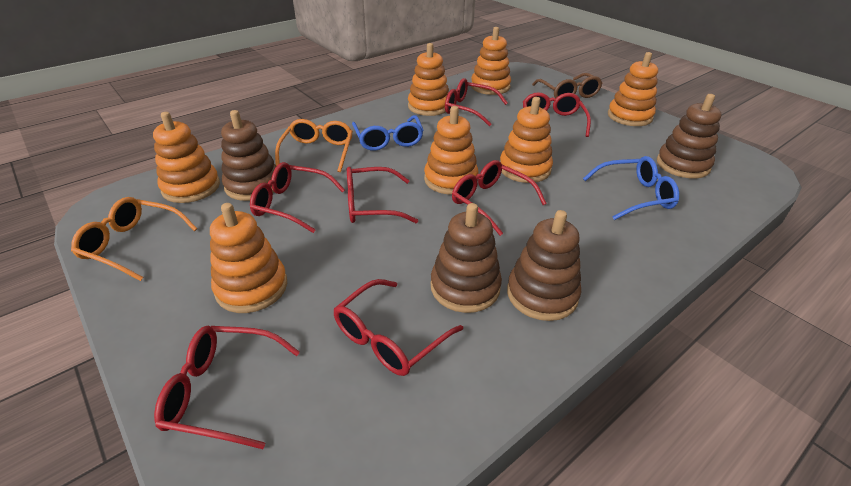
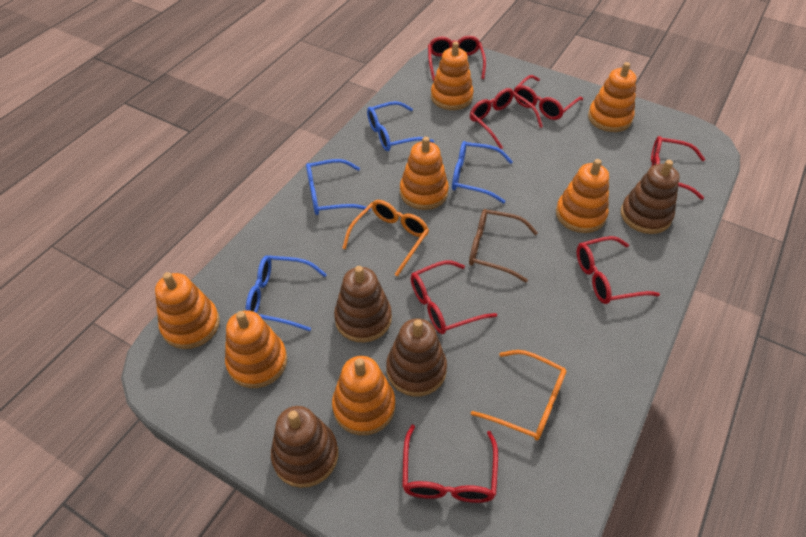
blue glasses: 2 -> 4

